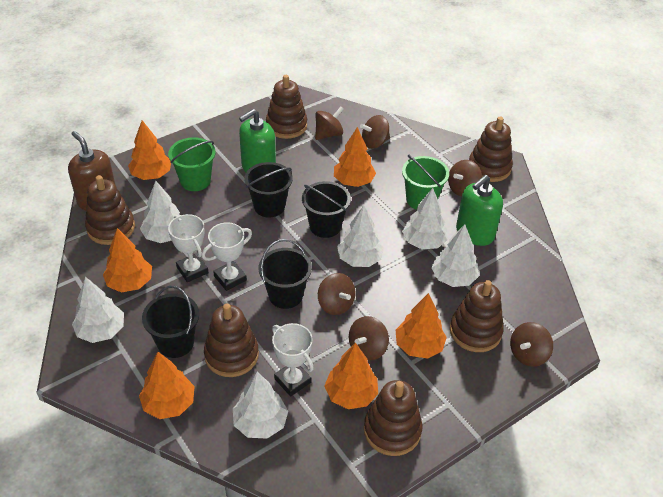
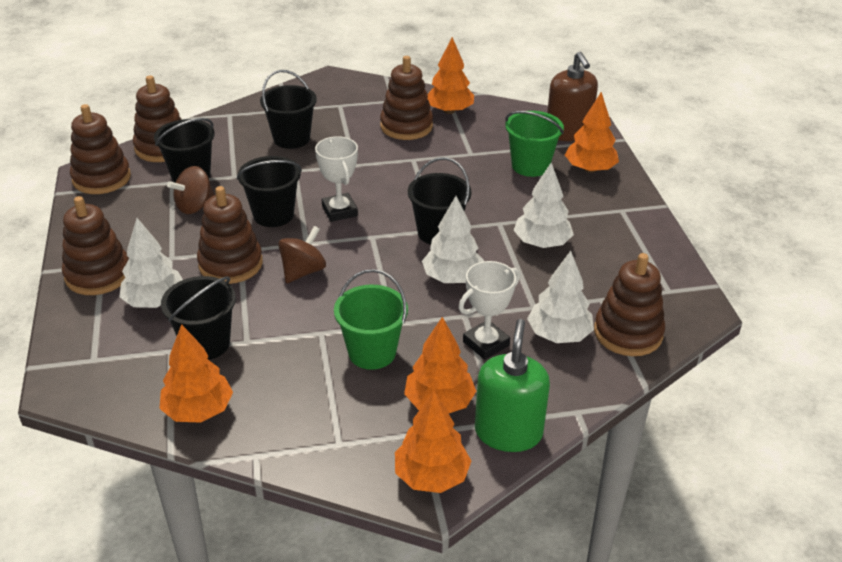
black bucket: 4 -> 5
brown spinning top: 6 -> 2
green soap dispenser: 2 -> 1
orange tree: 6 -> 5
white tree: 6 -> 4
white trophy: 3 -> 2

